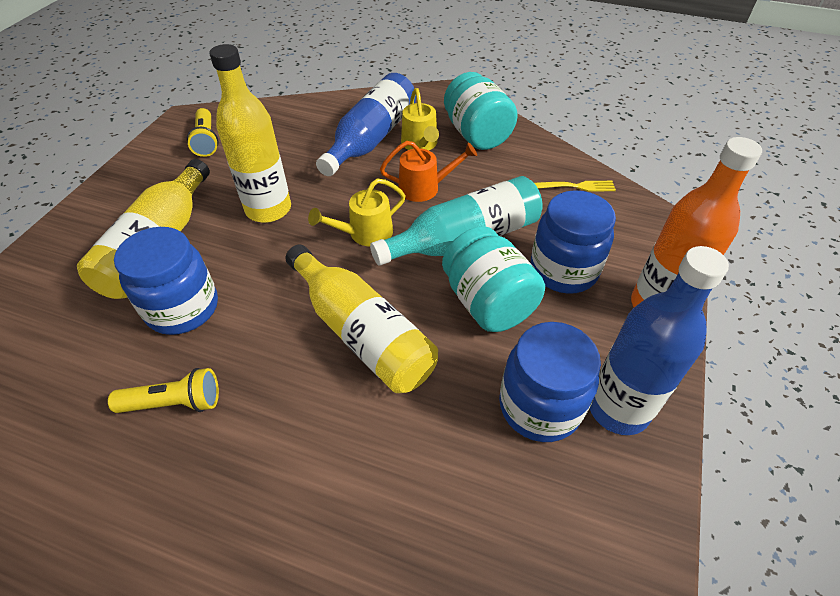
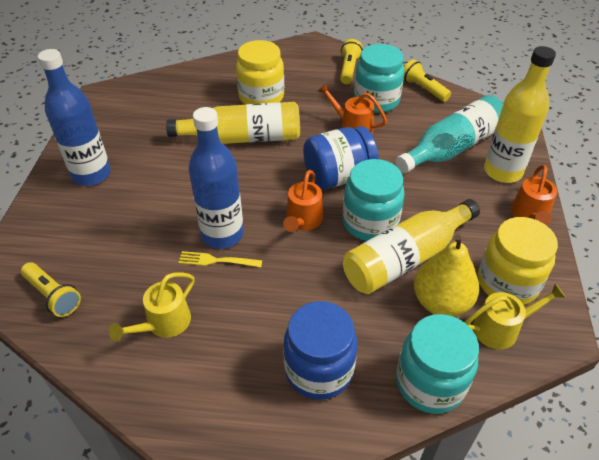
blue jar: 3 -> 2
orange bottle: 1 -> 0
orange watering can: 1 -> 3
turquoise jar: 2 -> 3
yellow flashlight: 2 -> 3
yellow jar: 0 -> 2
yellow pear: 0 -> 1

